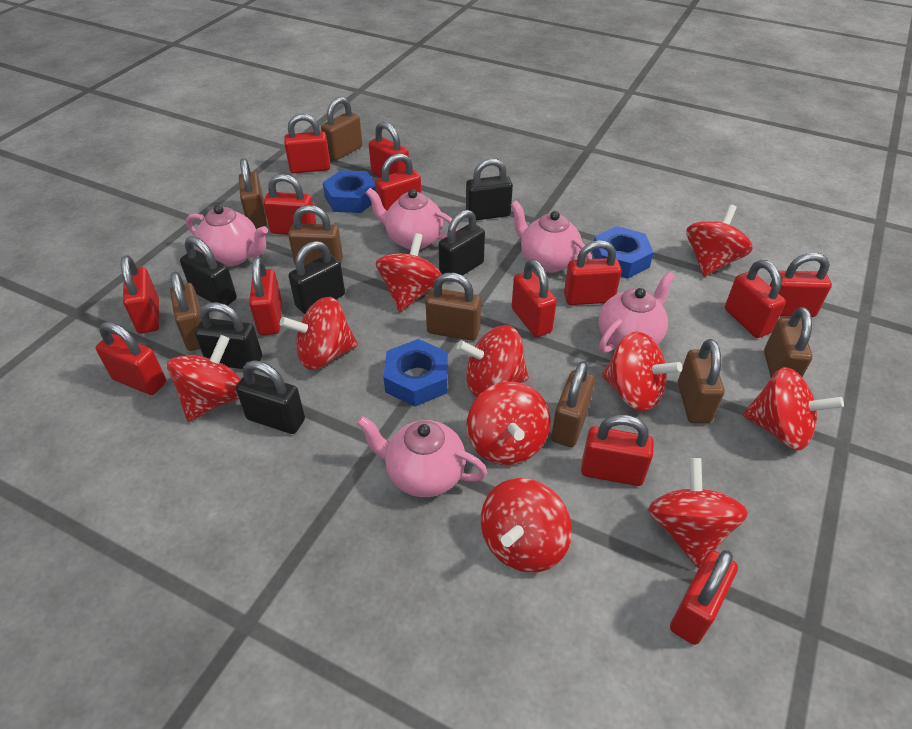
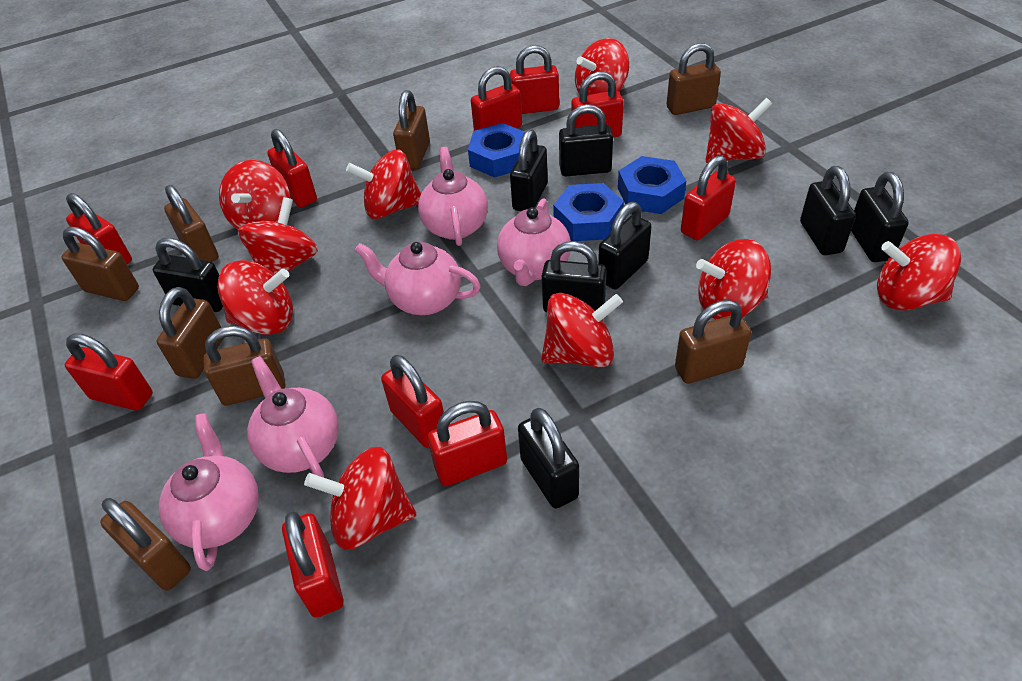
black padlock: 6 -> 8
red padlock: 13 -> 10

